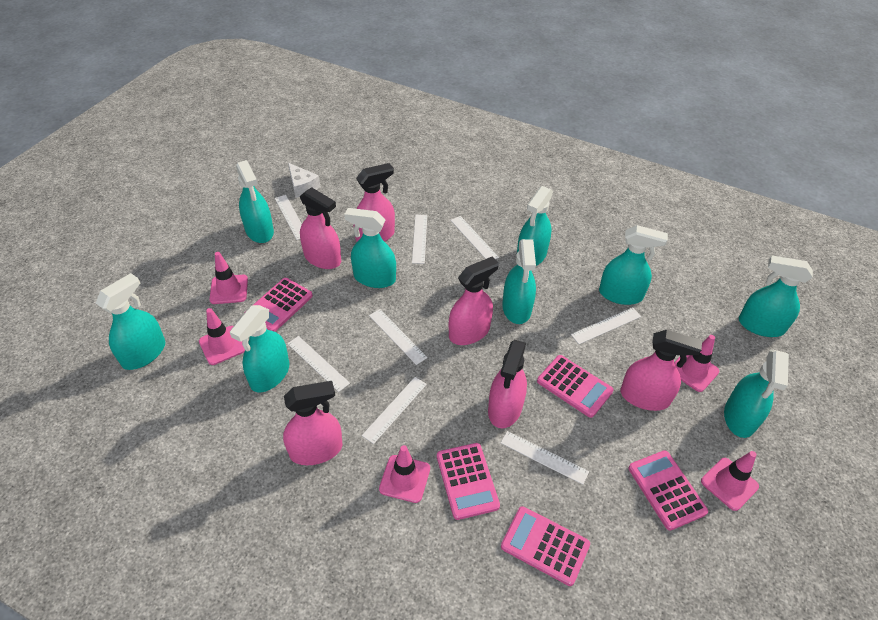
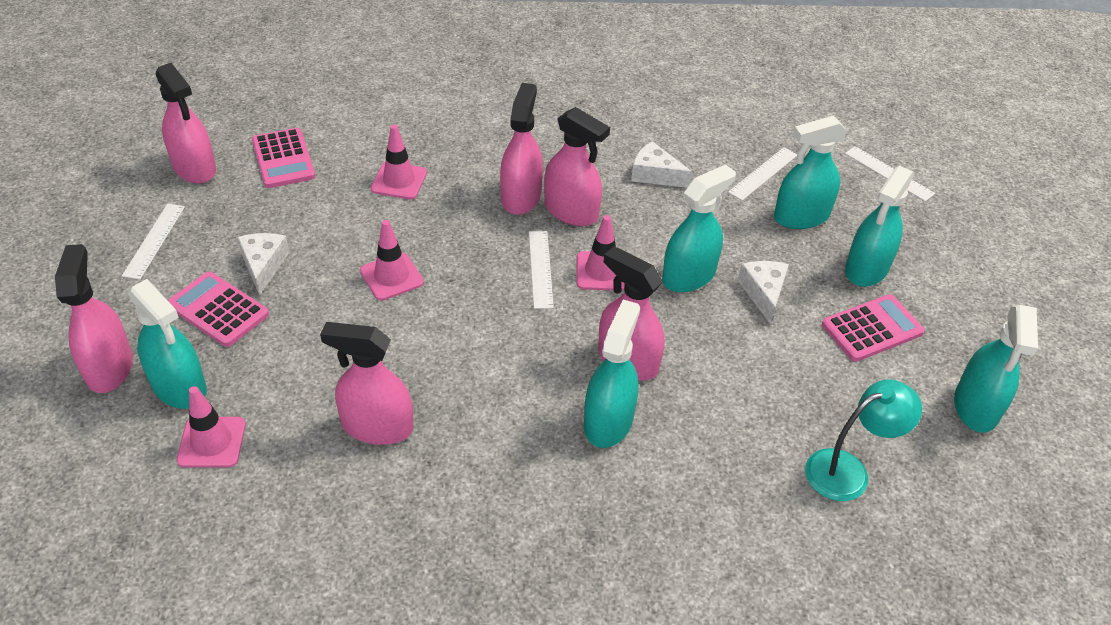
pink calculator: 5 -> 3
pink traffic cone: 5 -> 4
turquoise lamp: 0 -> 1
turquoise spray bottle: 9 -> 6
white cheese: 1 -> 3
white ruler: 8 -> 4

